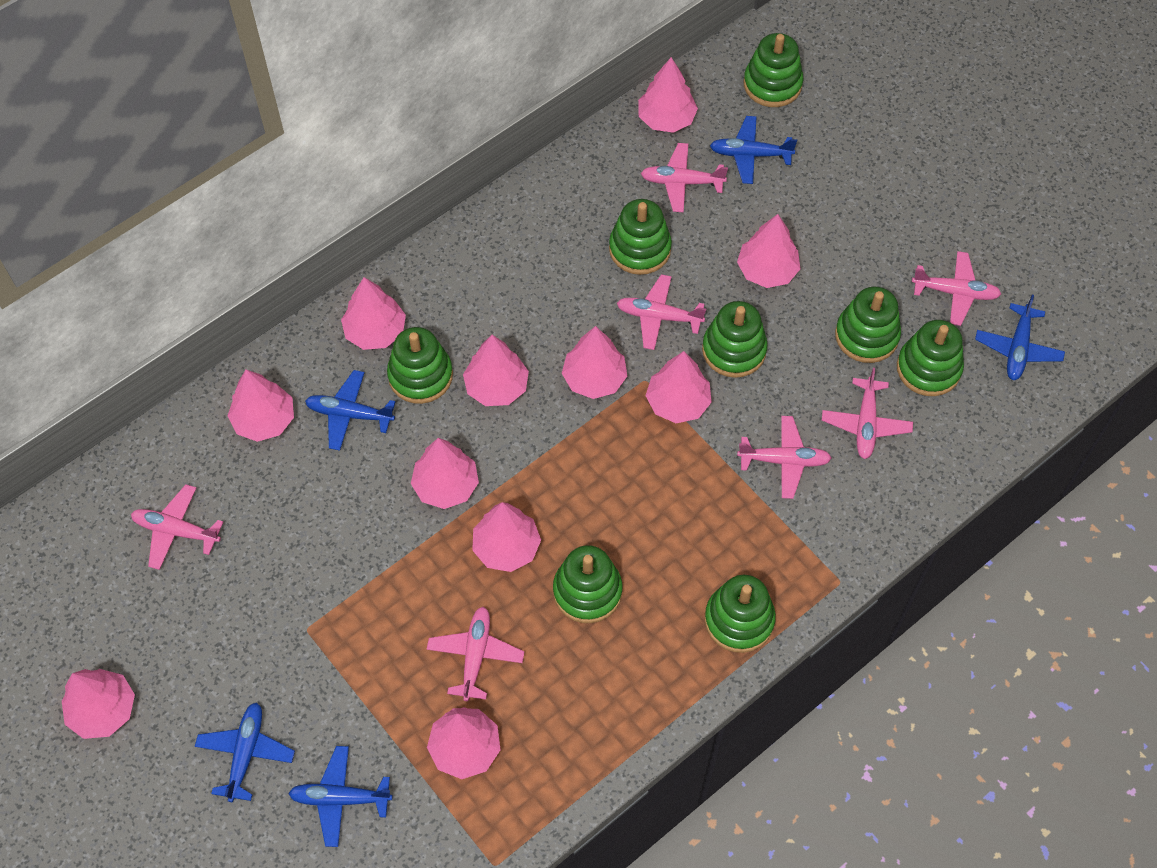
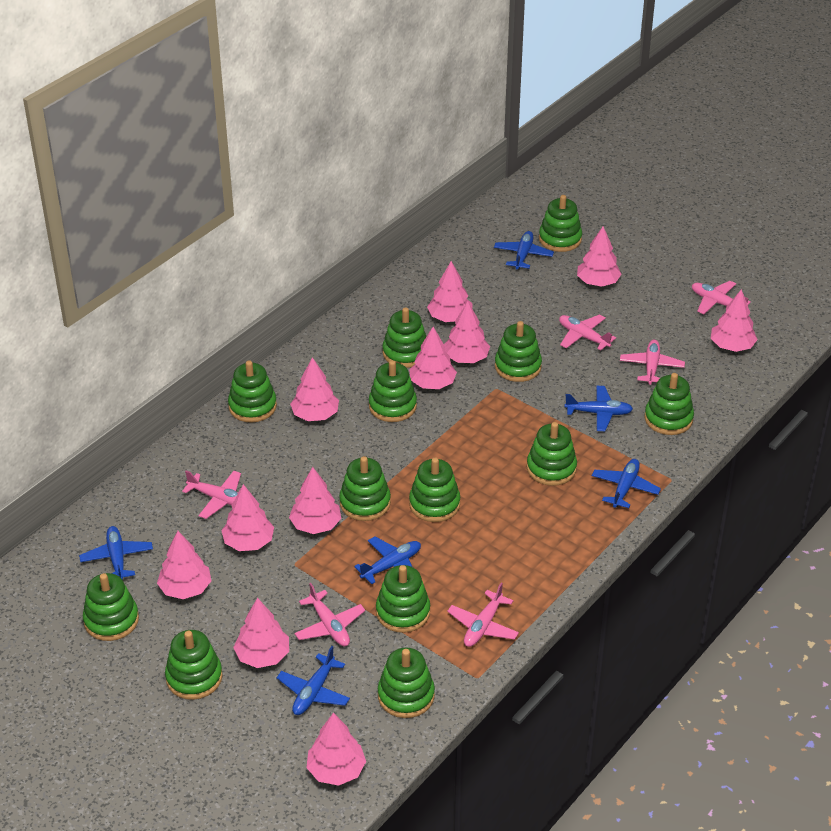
blue plane: 5 -> 6
green stacking toy: 8 -> 13
pink plane: 7 -> 6

